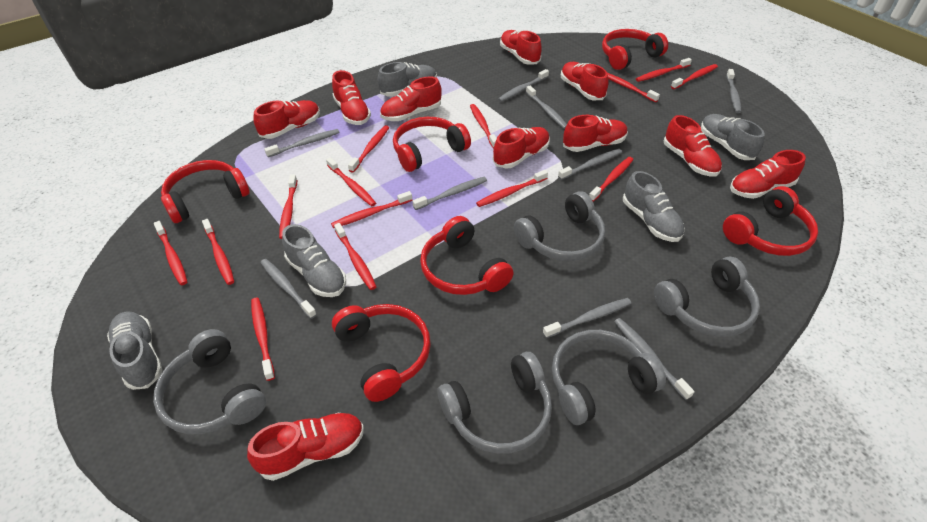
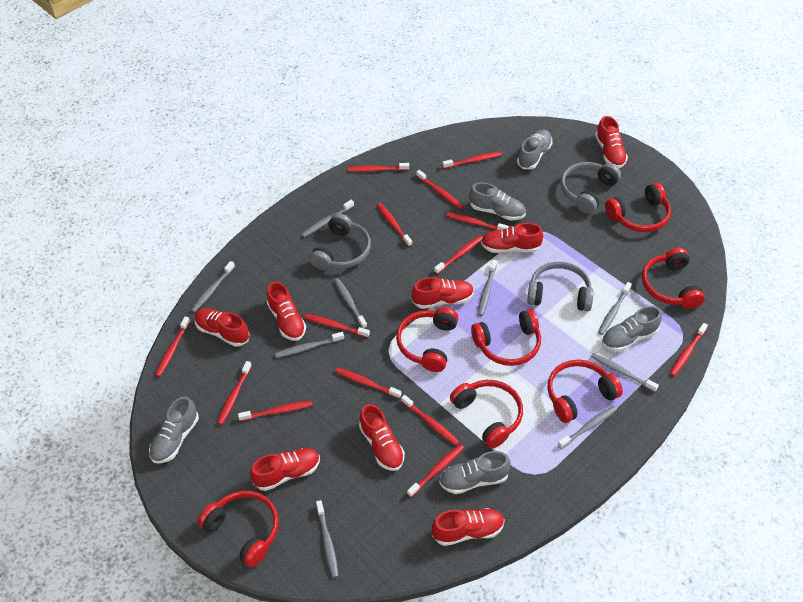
grey headphones: 5 -> 3
red headphones: 6 -> 7
red shoe: 10 -> 8

